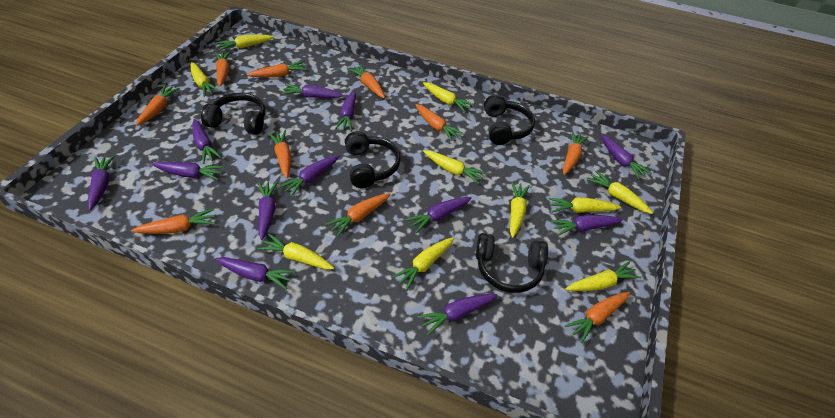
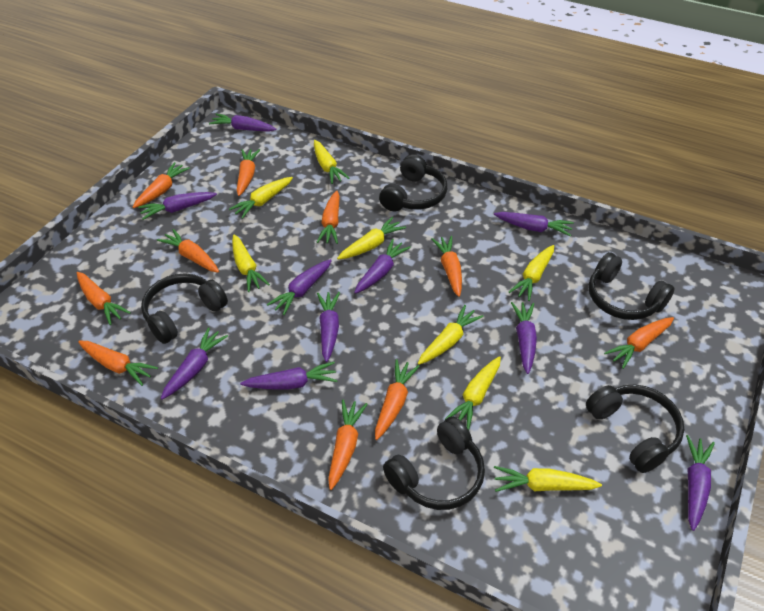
black headphones: 4 -> 5
purple carrot: 12 -> 10
yellow carrot: 10 -> 8

